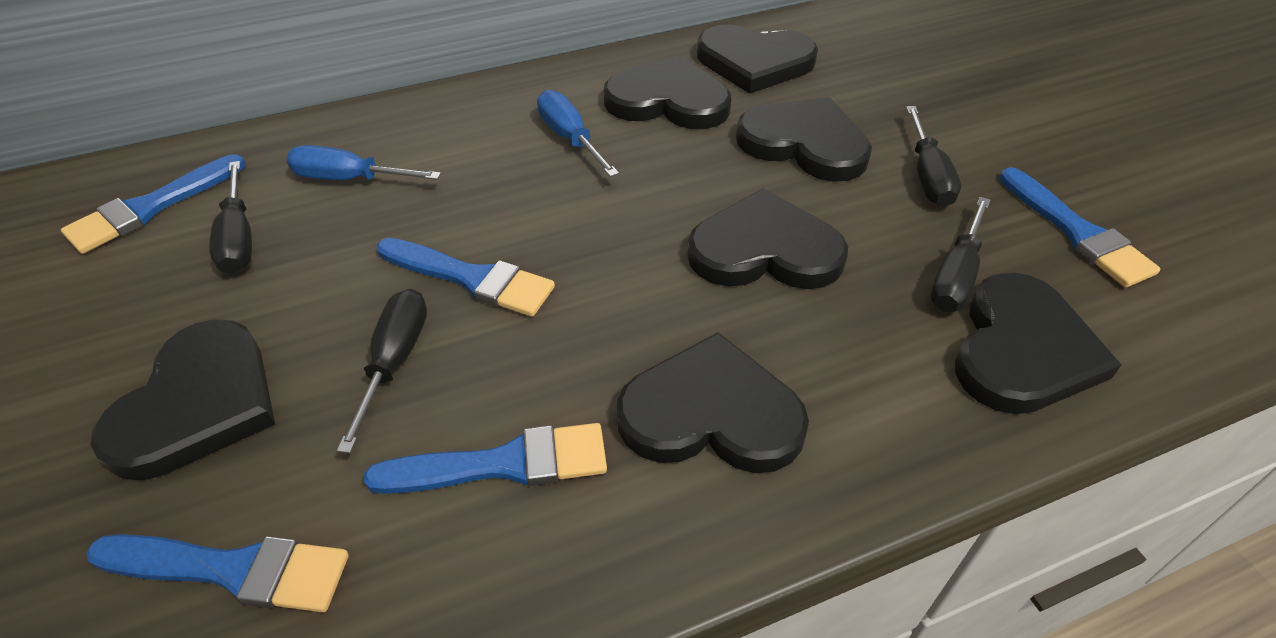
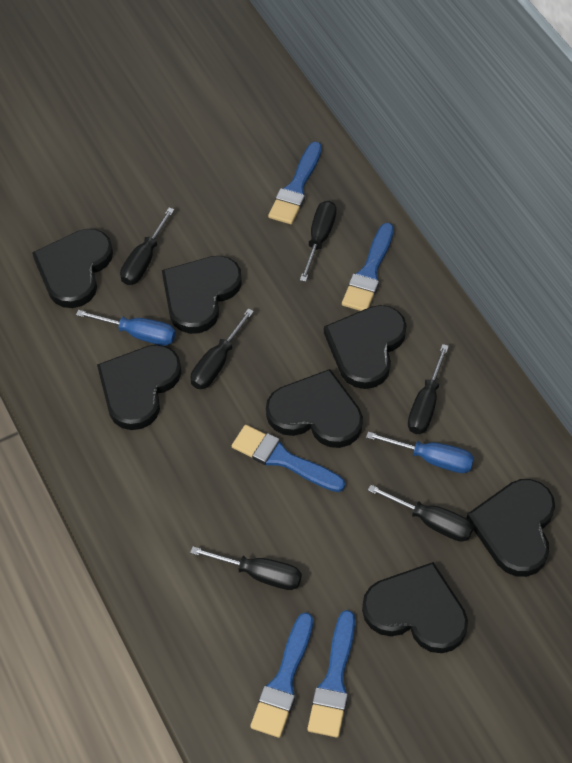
black screwdriver: 4 -> 6

